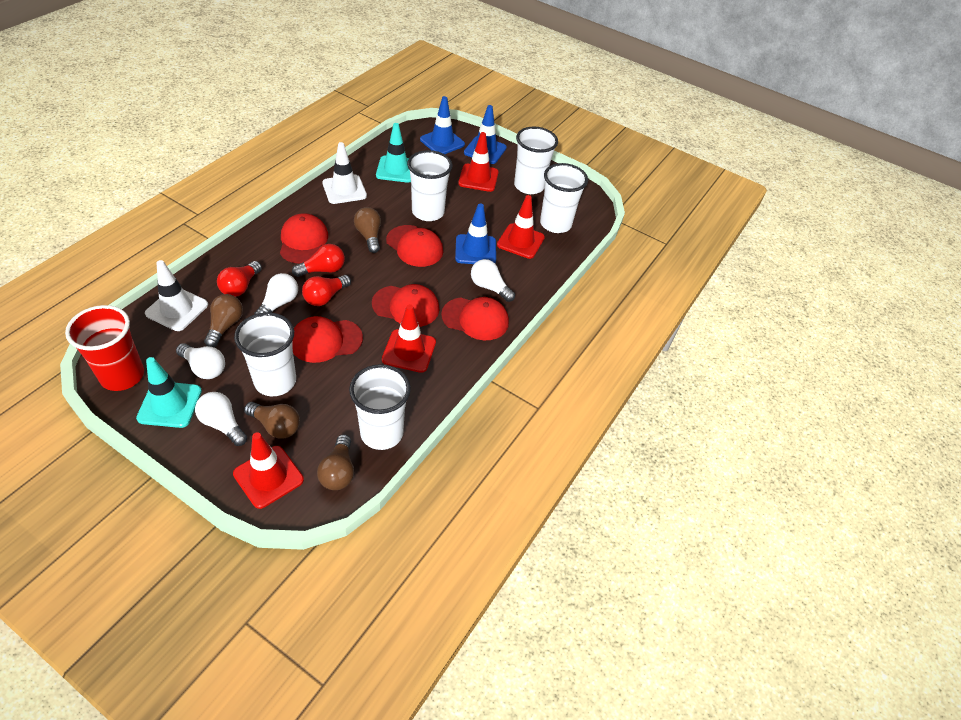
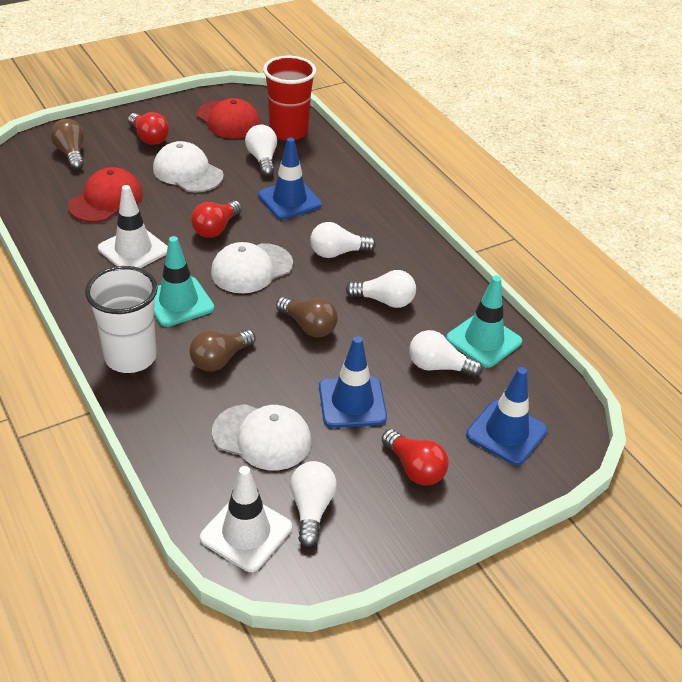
brown light bulb: 4 -> 3
red cap: 5 -> 2
red traffic cone: 4 -> 0
white cap: 0 -> 3
white cup: 5 -> 1
white light bulb: 4 -> 5

